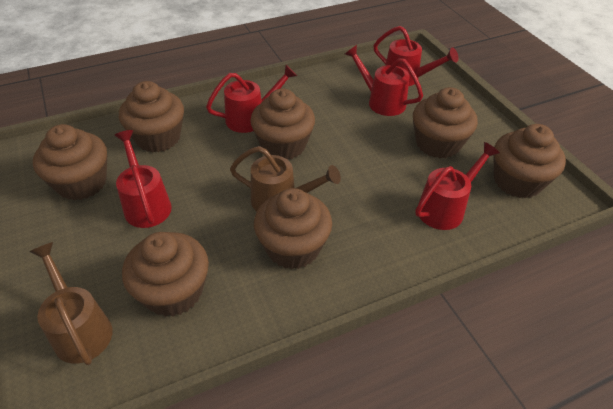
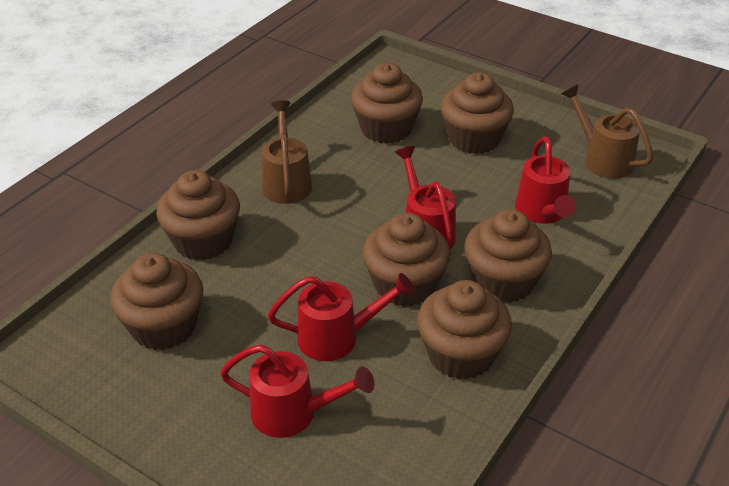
red watering can: 5 -> 4

